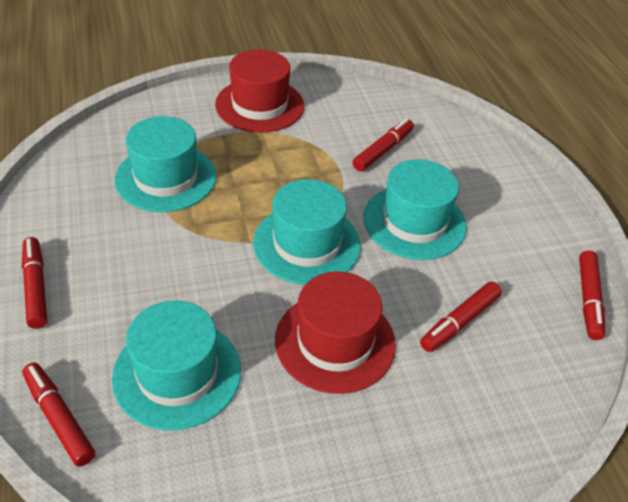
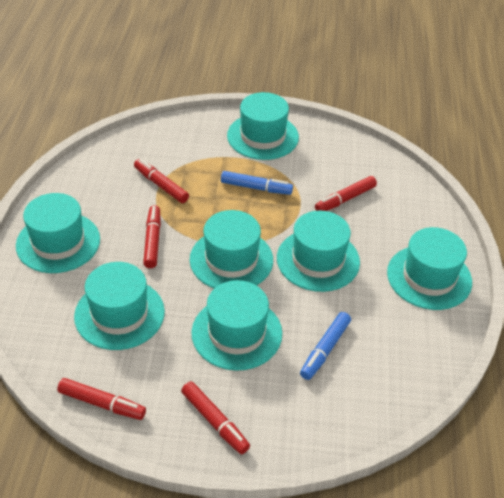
blue marker: 0 -> 2
red hat: 2 -> 0
turquoise hat: 4 -> 7

